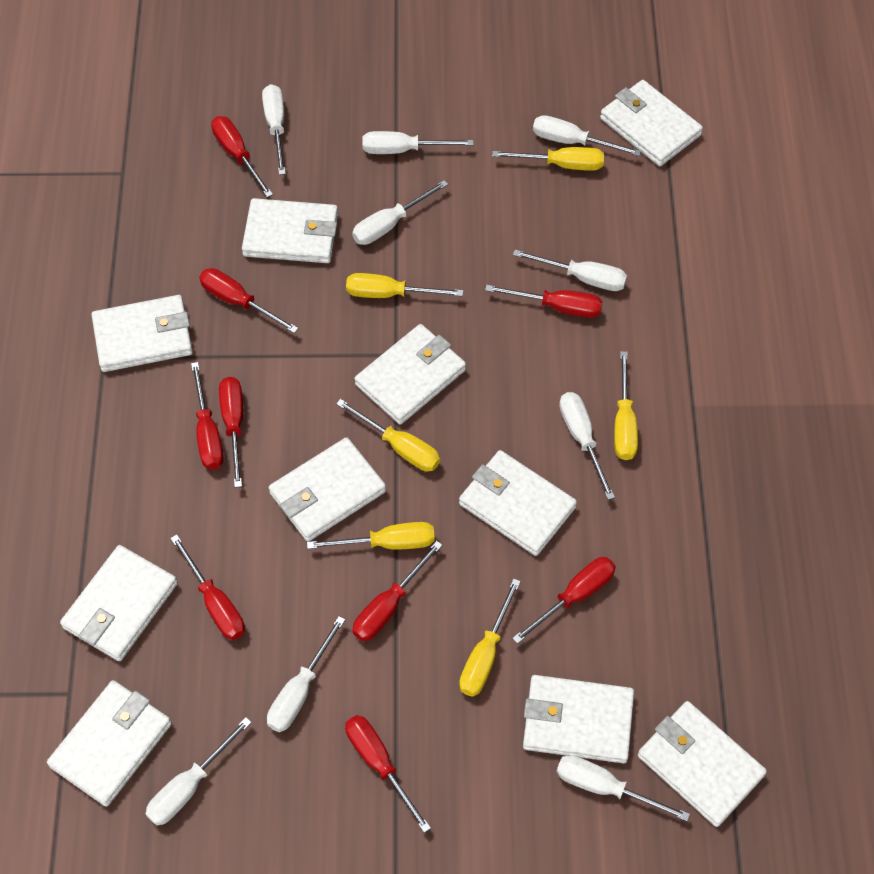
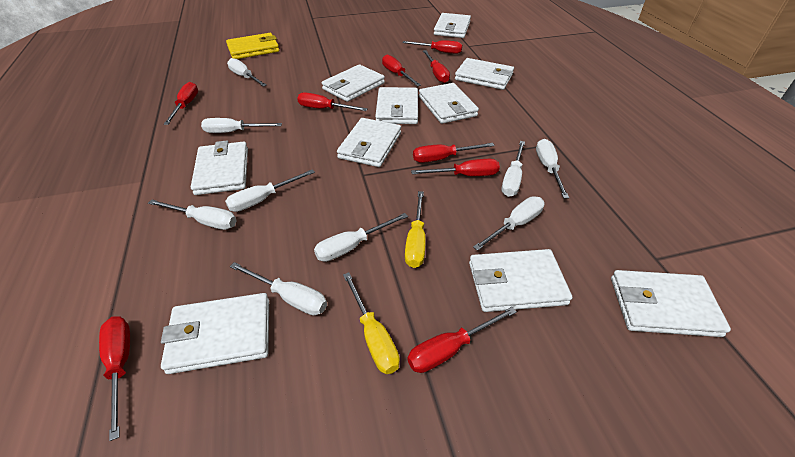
yellow screwdriver: 6 -> 2
yellow wallet: 0 -> 1

